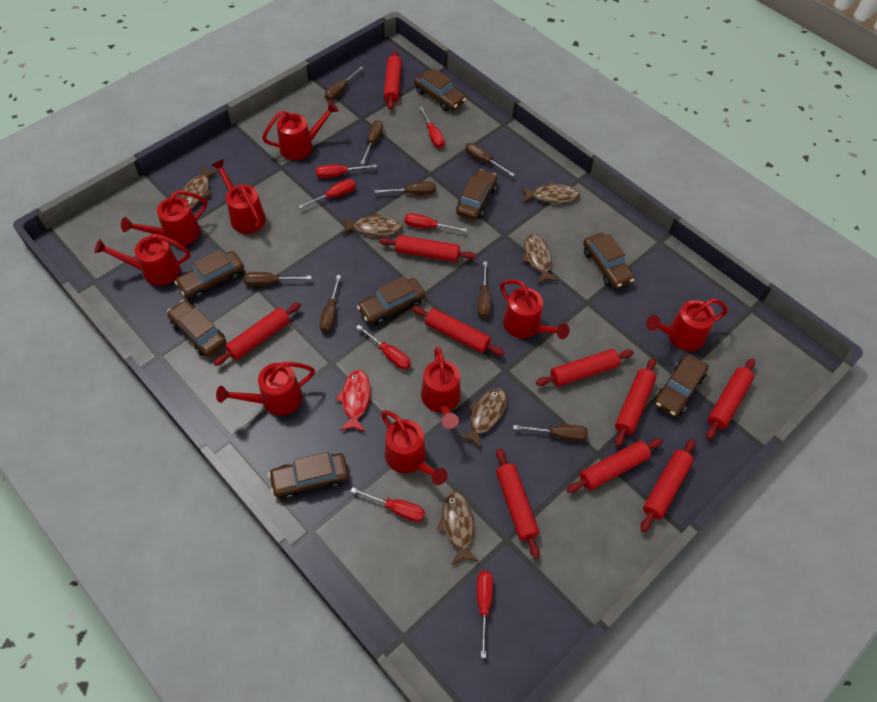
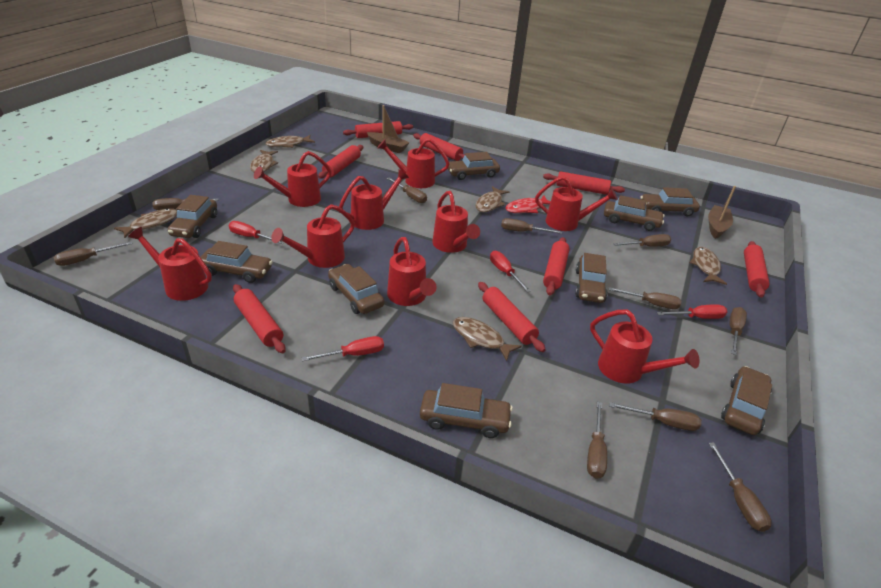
brown boat: 0 -> 2
brown car: 8 -> 9
brown screwdriver: 8 -> 10
red rolling pin: 10 -> 8
red screwdriver: 7 -> 4

